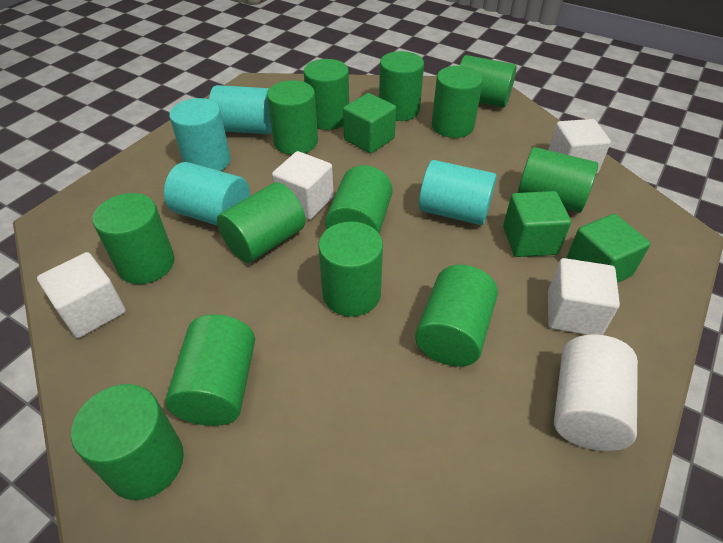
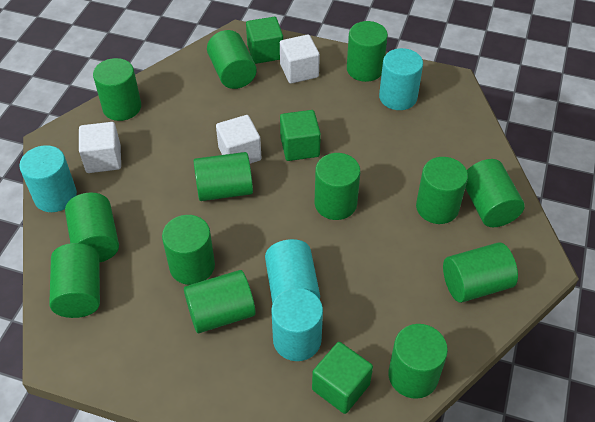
white cube: 4 -> 3
white cylinder: 1 -> 0

